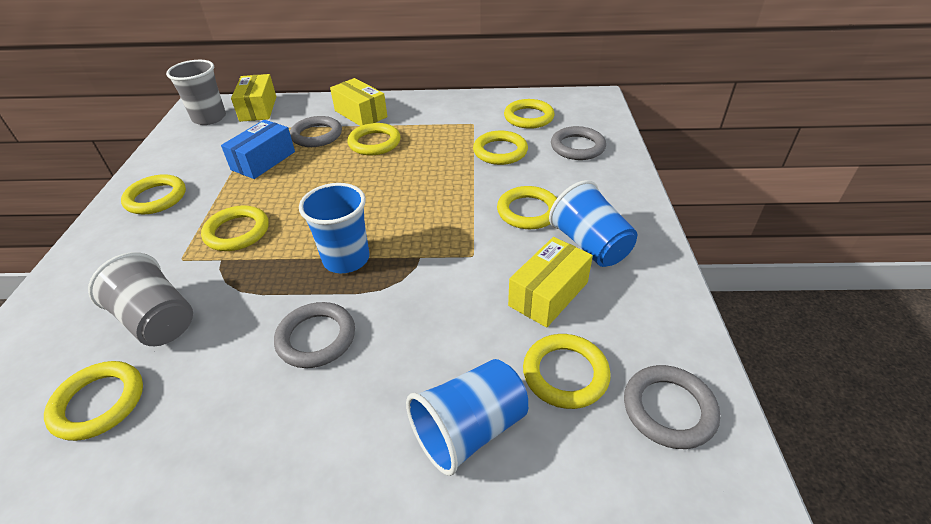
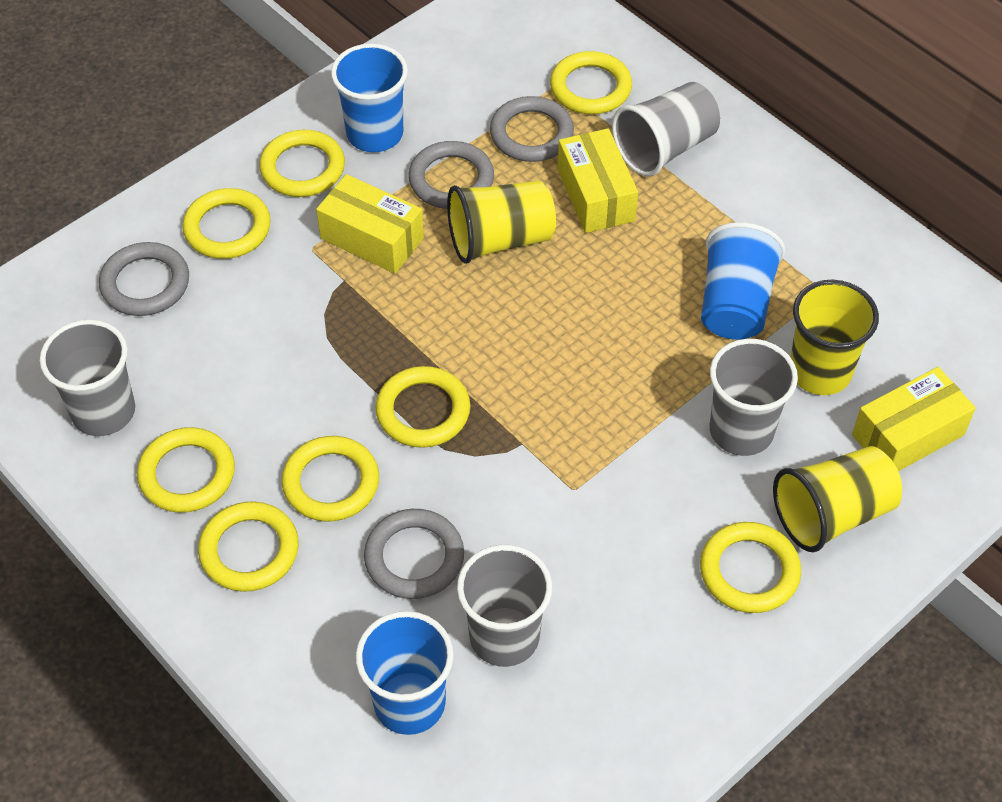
blue box: 1 -> 0
grey cup: 2 -> 4
yellow cup: 0 -> 3

